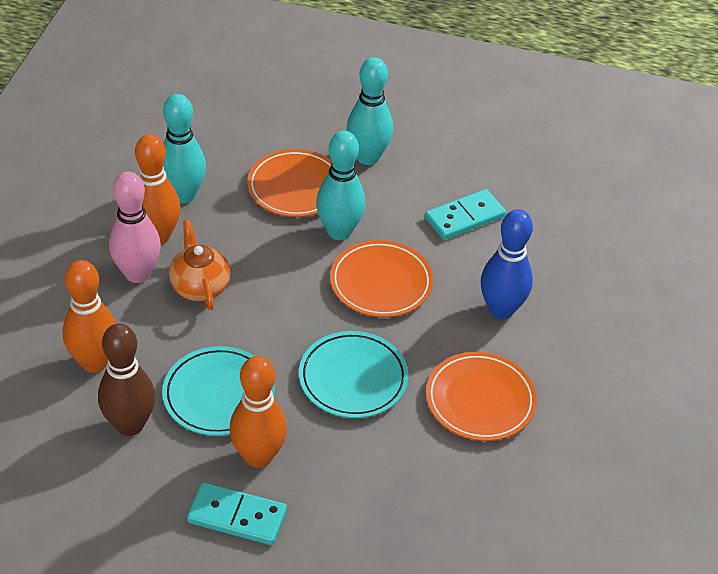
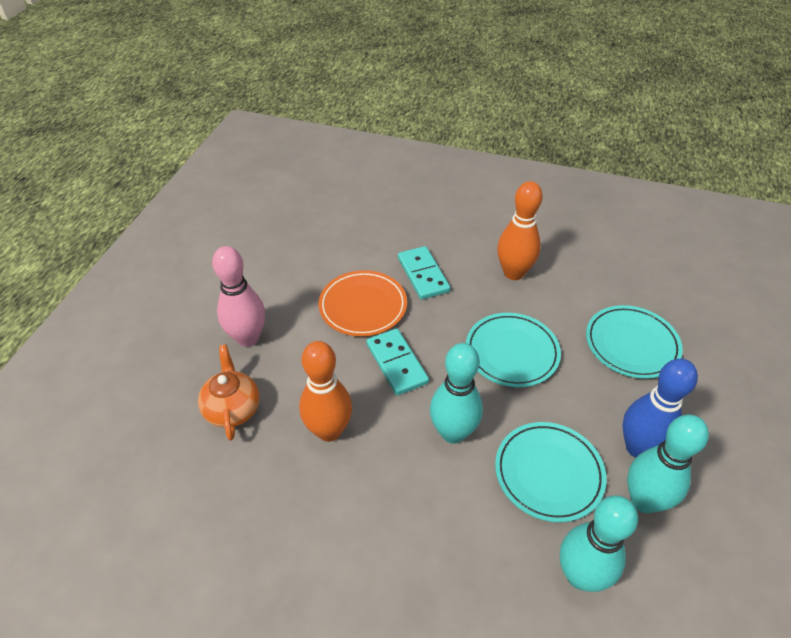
brown bowling pin: 1 -> 0
orange bowling pin: 3 -> 2
orange plate: 3 -> 1
turquoise plate: 2 -> 3

